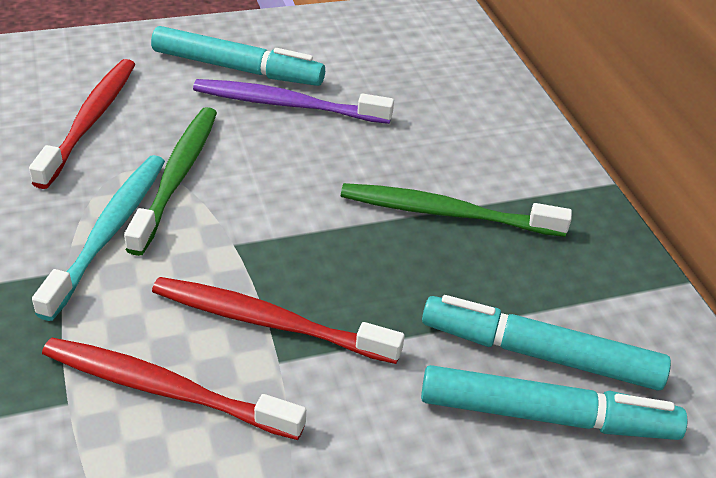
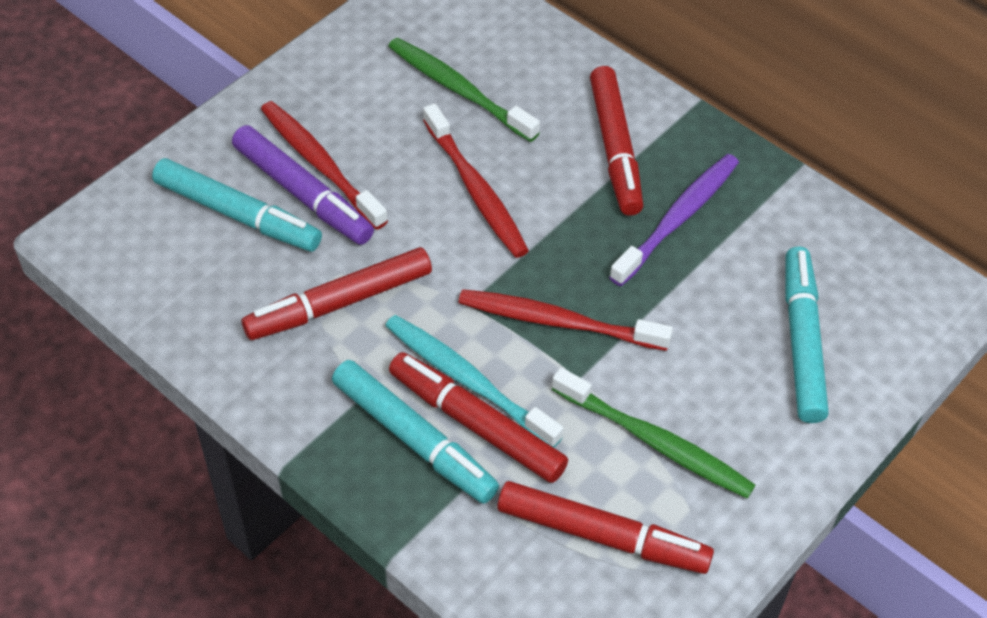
purple marker: 0 -> 1
red marker: 0 -> 4

